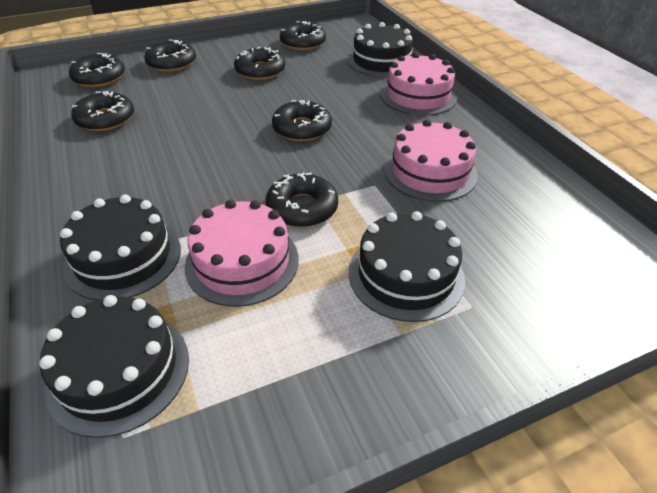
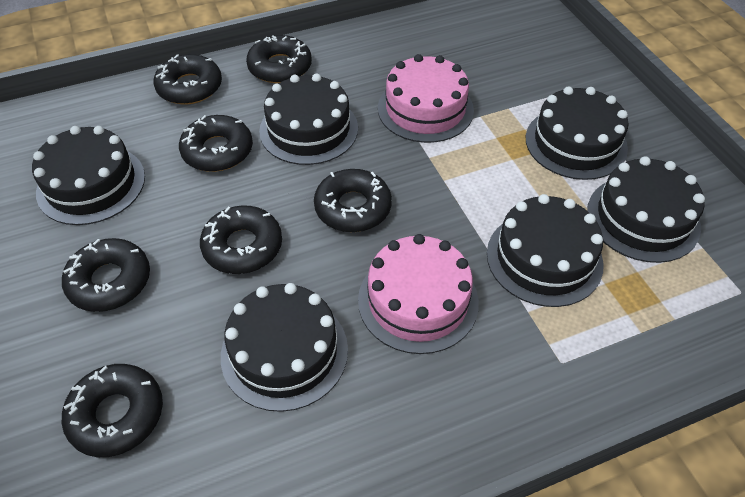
black cake: 4 -> 6
pink cake: 3 -> 2

